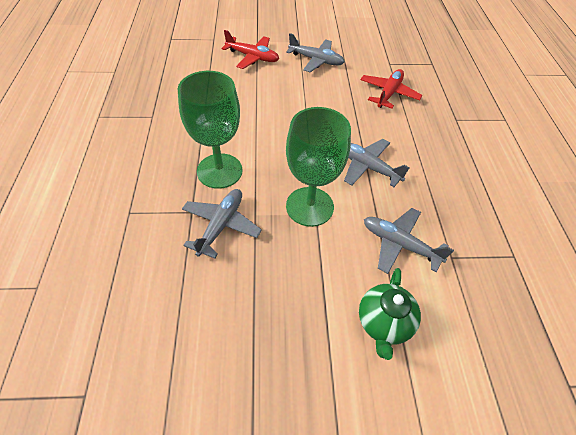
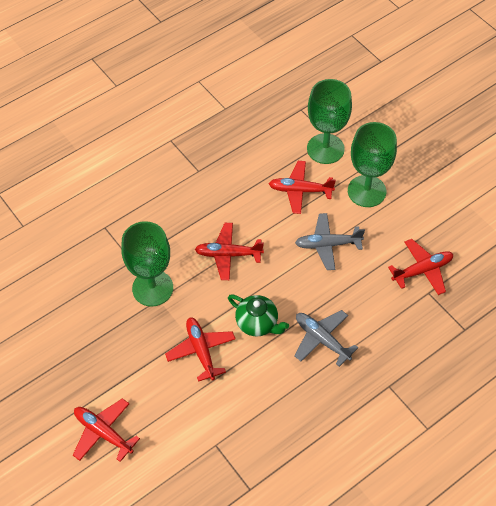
green goblet: 2 -> 3
grey plane: 4 -> 2
red plane: 2 -> 5

